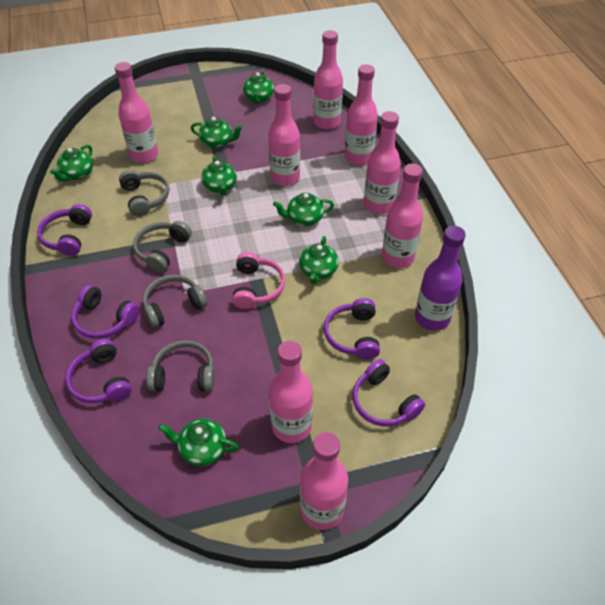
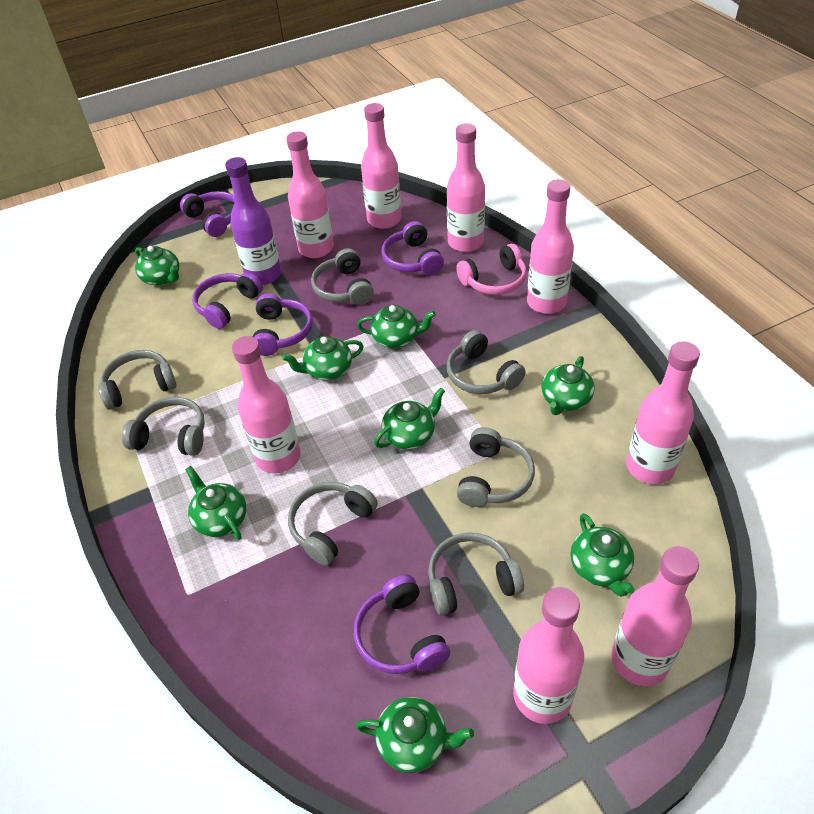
green teapot: 7 -> 8
grey headphones: 4 -> 7

